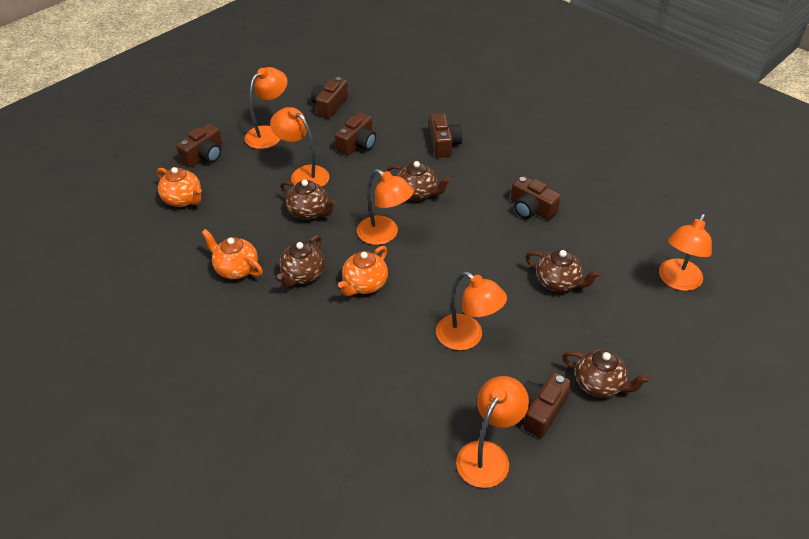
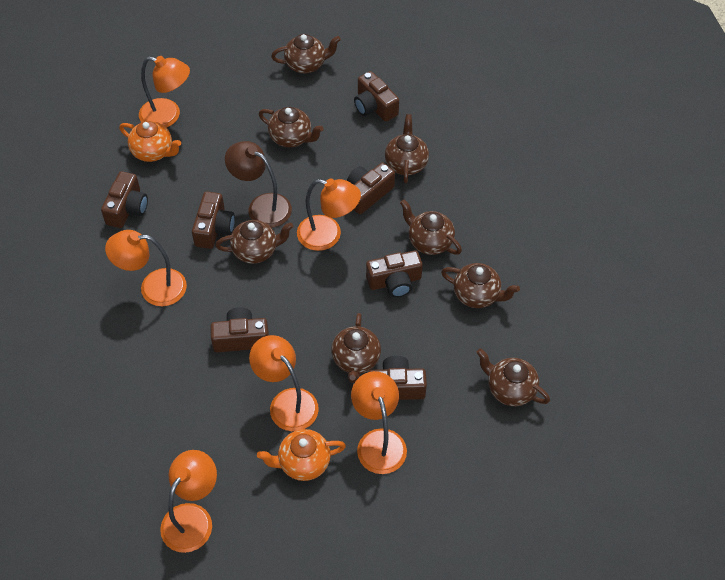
brown camera: 6 -> 7
brown lamp: 0 -> 1
brown teapot: 5 -> 8
orange teapot: 3 -> 2

